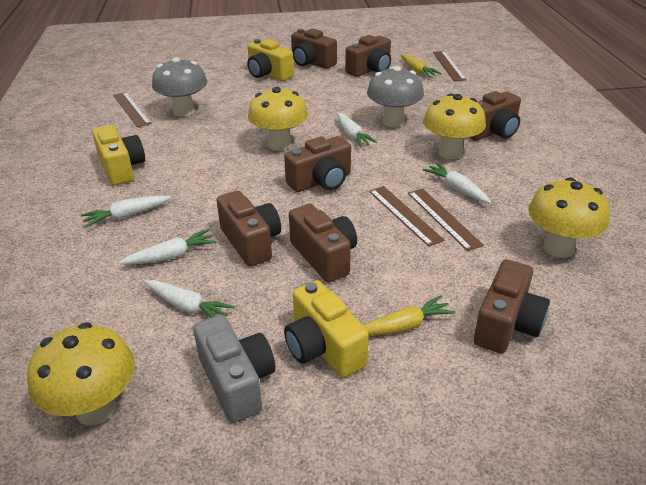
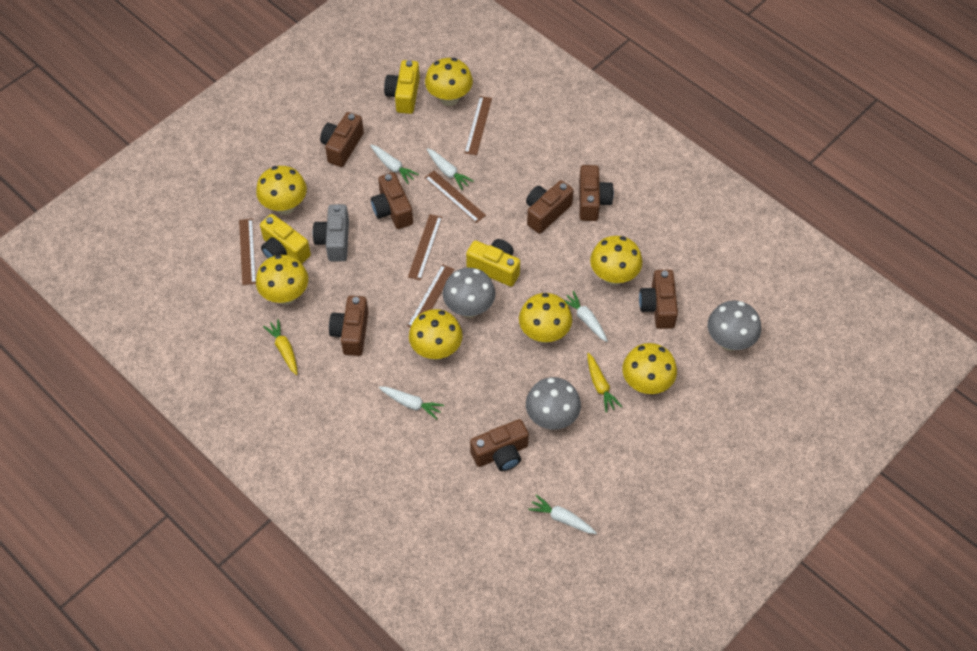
brown ruler: 4 -> 5
grey mushroom: 2 -> 3
yellow mushroom: 4 -> 7

